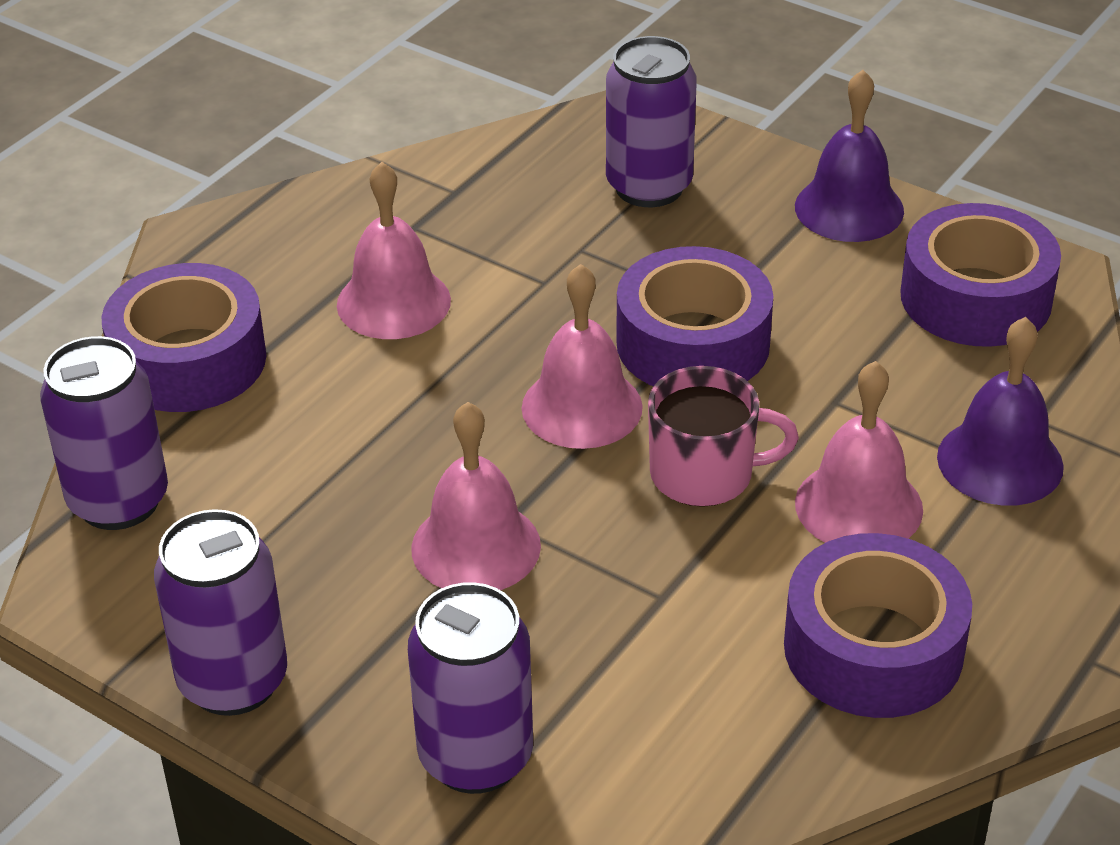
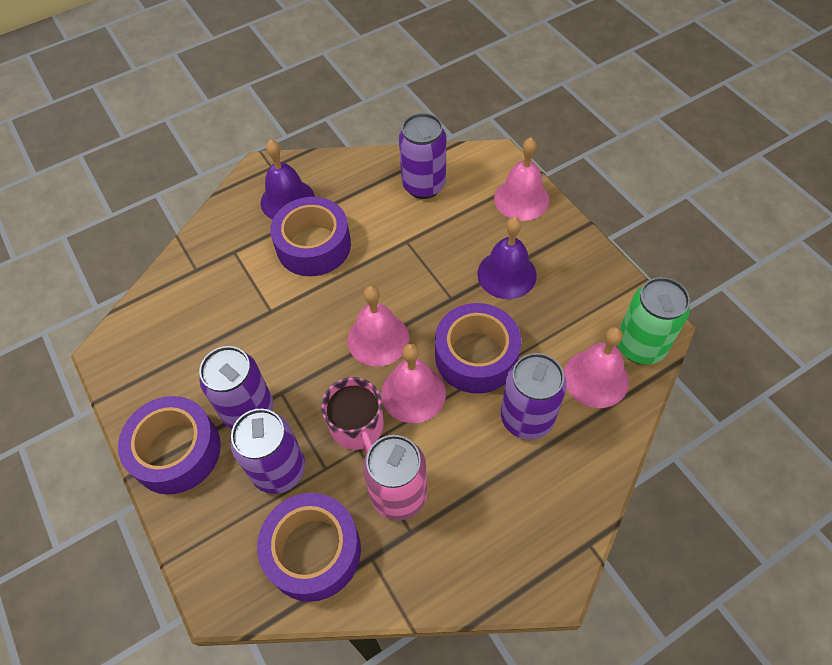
green can: 0 -> 1
pink can: 0 -> 1

